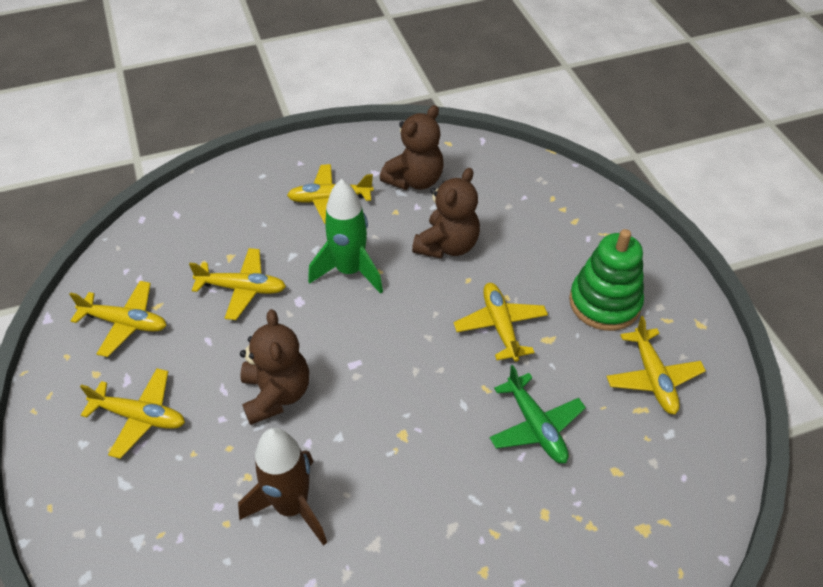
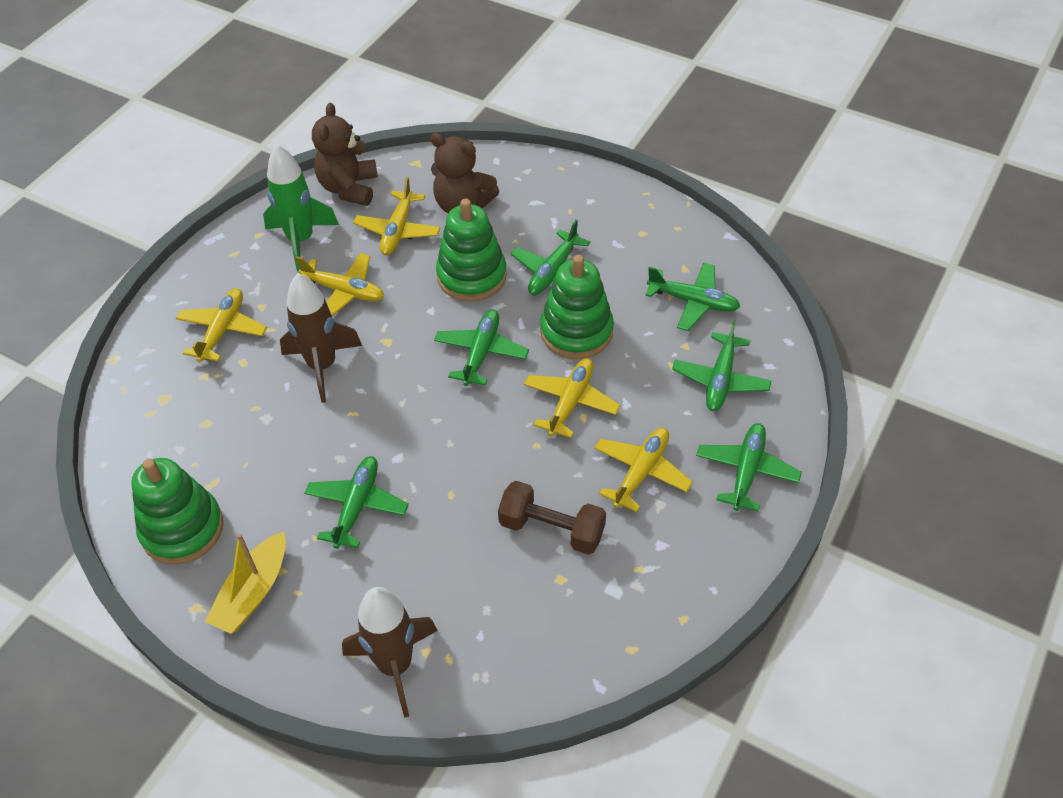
brown dumbbell: 0 -> 1
brown rocket: 1 -> 2
brown teddy bear: 3 -> 2
green plane: 1 -> 6
green stacking toy: 1 -> 3
yellow boat: 0 -> 1
yellow plane: 6 -> 5

